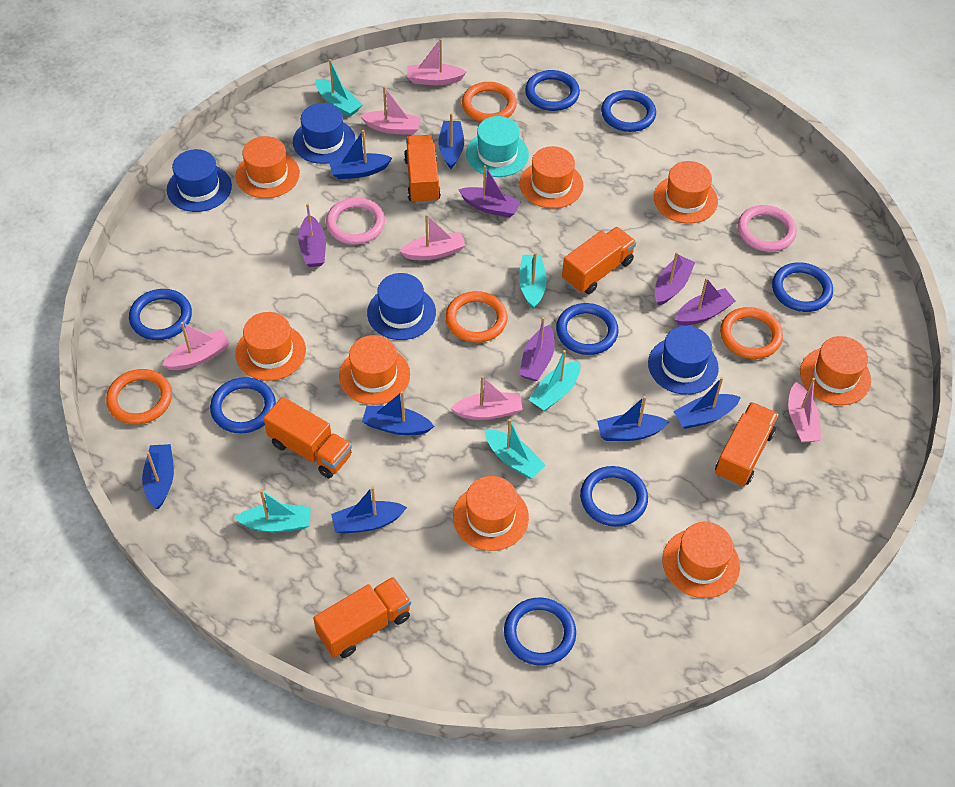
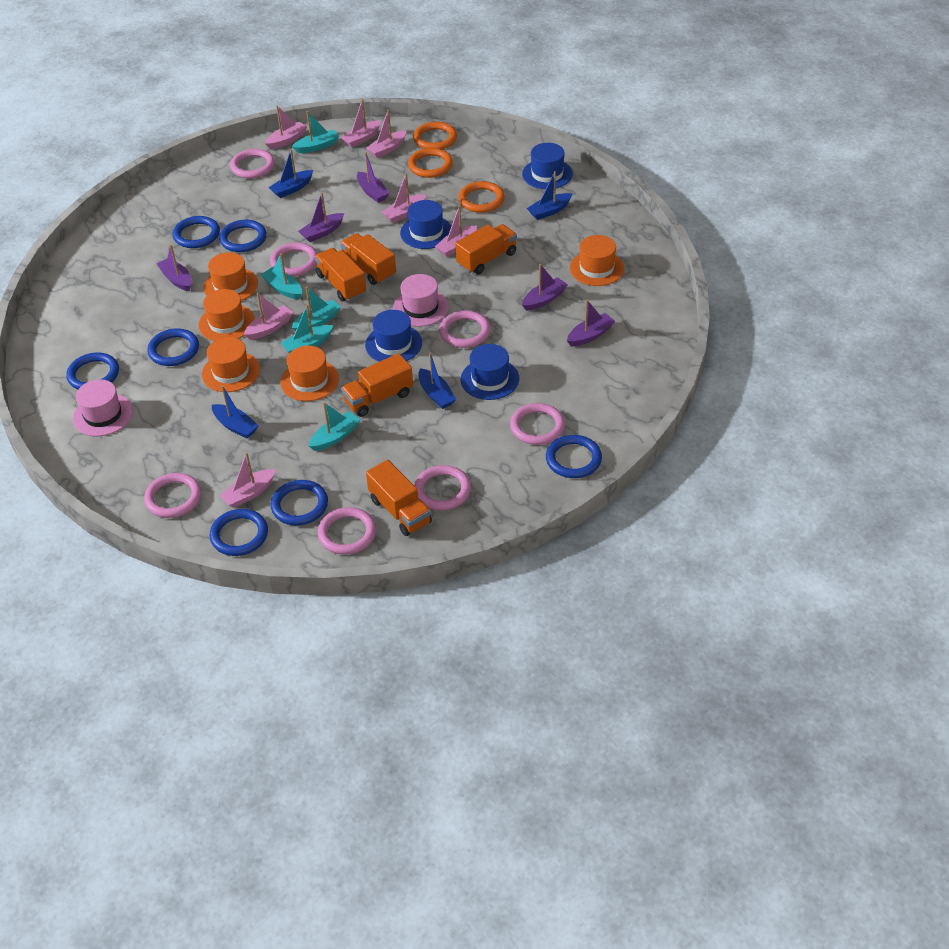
blue boat: 7 -> 4
blue ring: 8 -> 7
orange hat: 8 -> 5
orange ring: 4 -> 3
pink boat: 6 -> 7
pink hat: 0 -> 2
pink ring: 2 -> 7
turquoise hat: 1 -> 0

